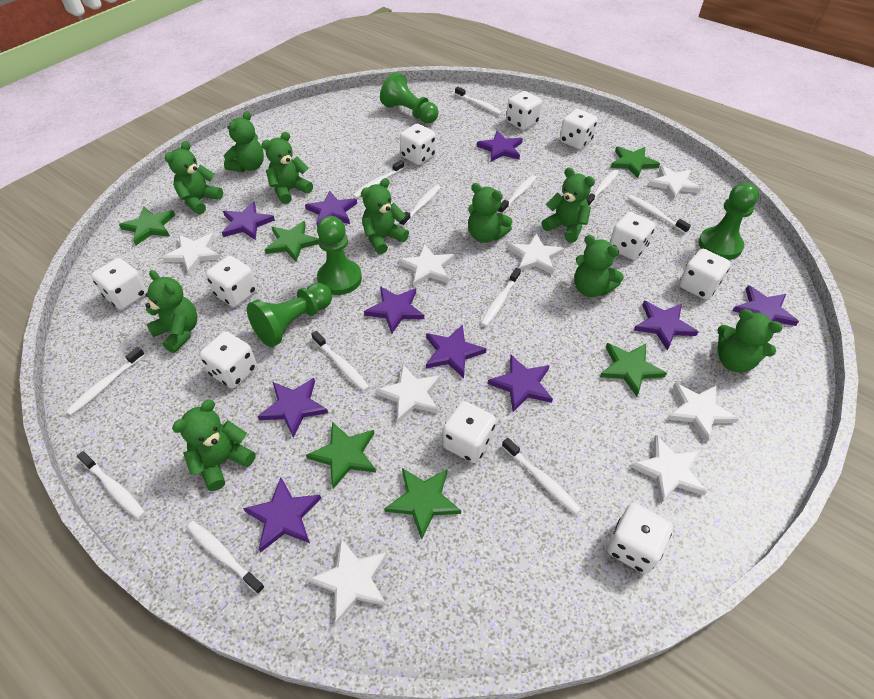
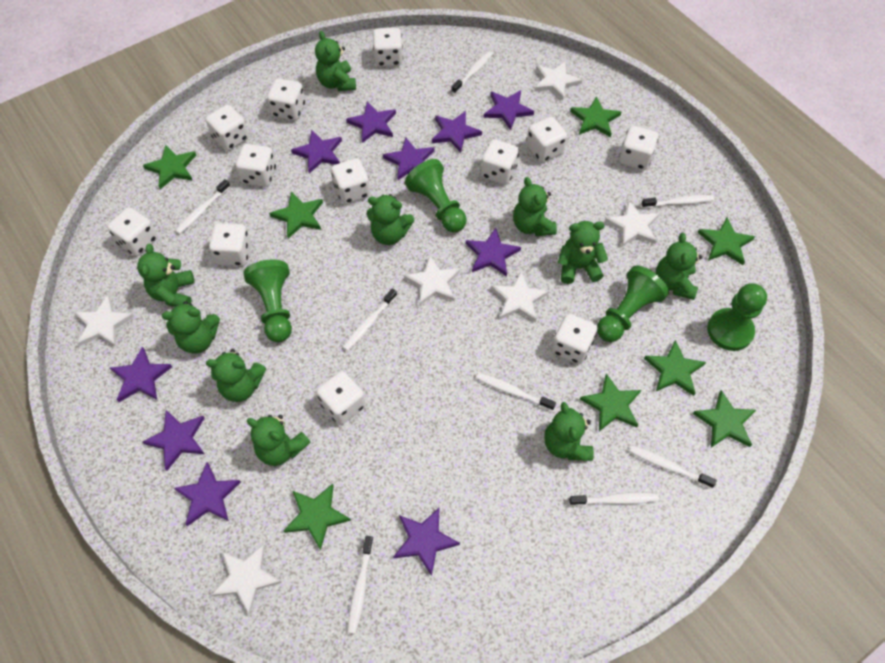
green star: 6 -> 8
white dice: 10 -> 12
white star: 8 -> 6
white toothbrush: 12 -> 8

